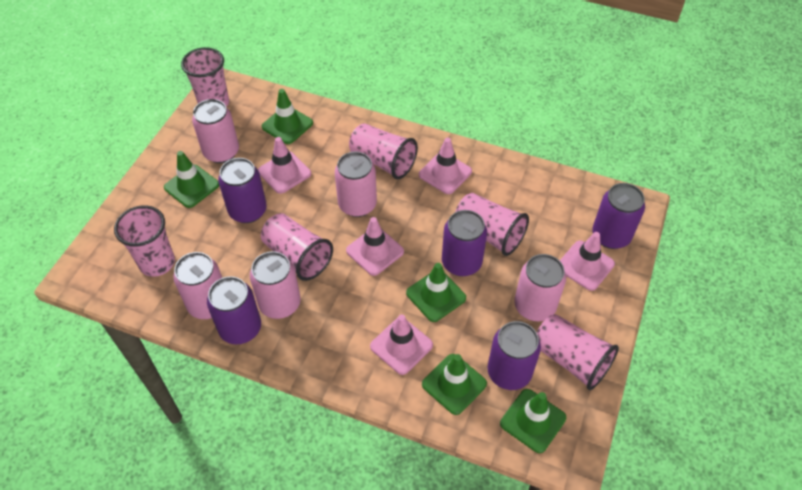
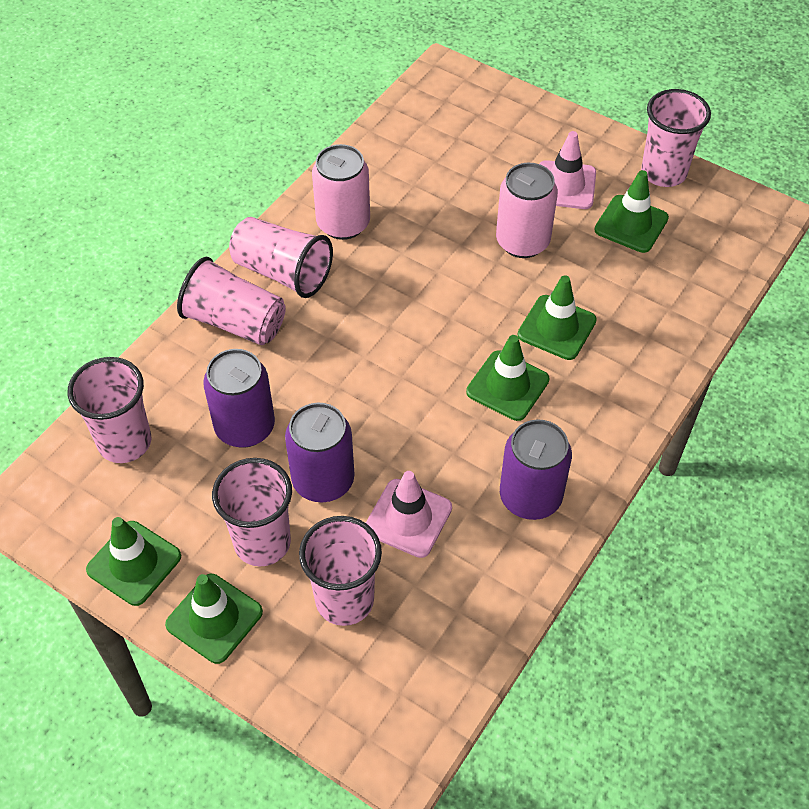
pink can: 5 -> 2
pink traffic cone: 5 -> 2
purple can: 5 -> 3

